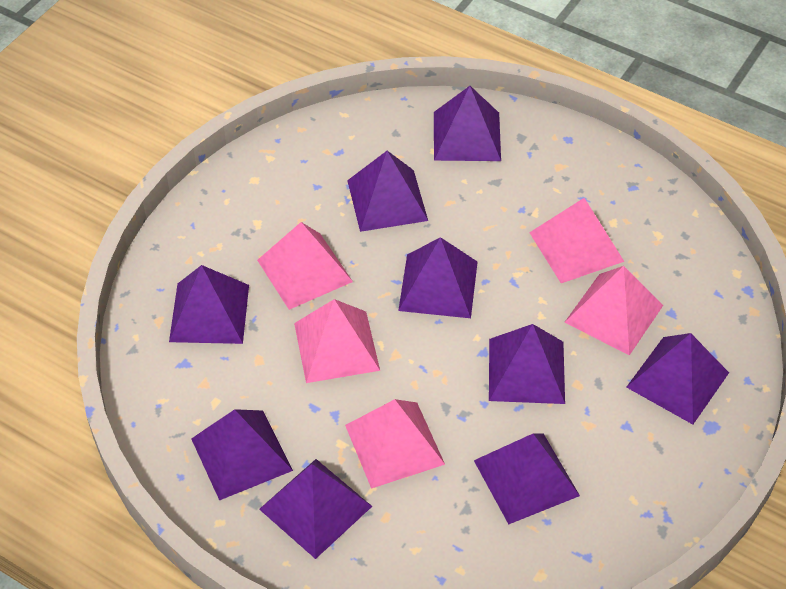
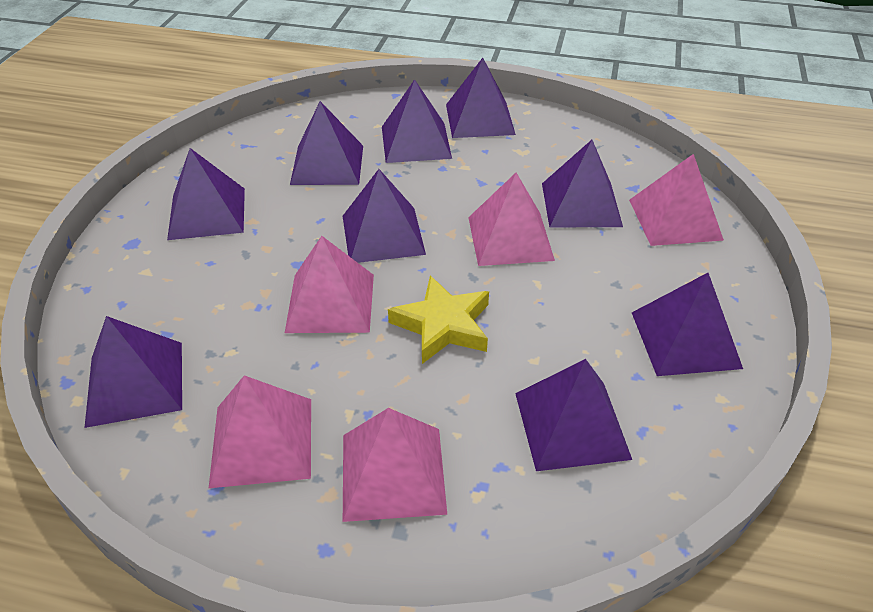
yellow star: 0 -> 1

